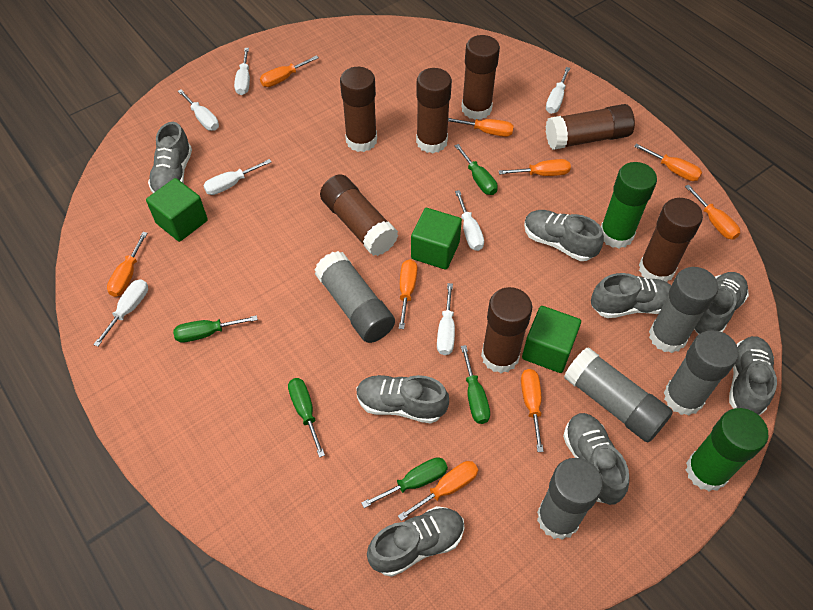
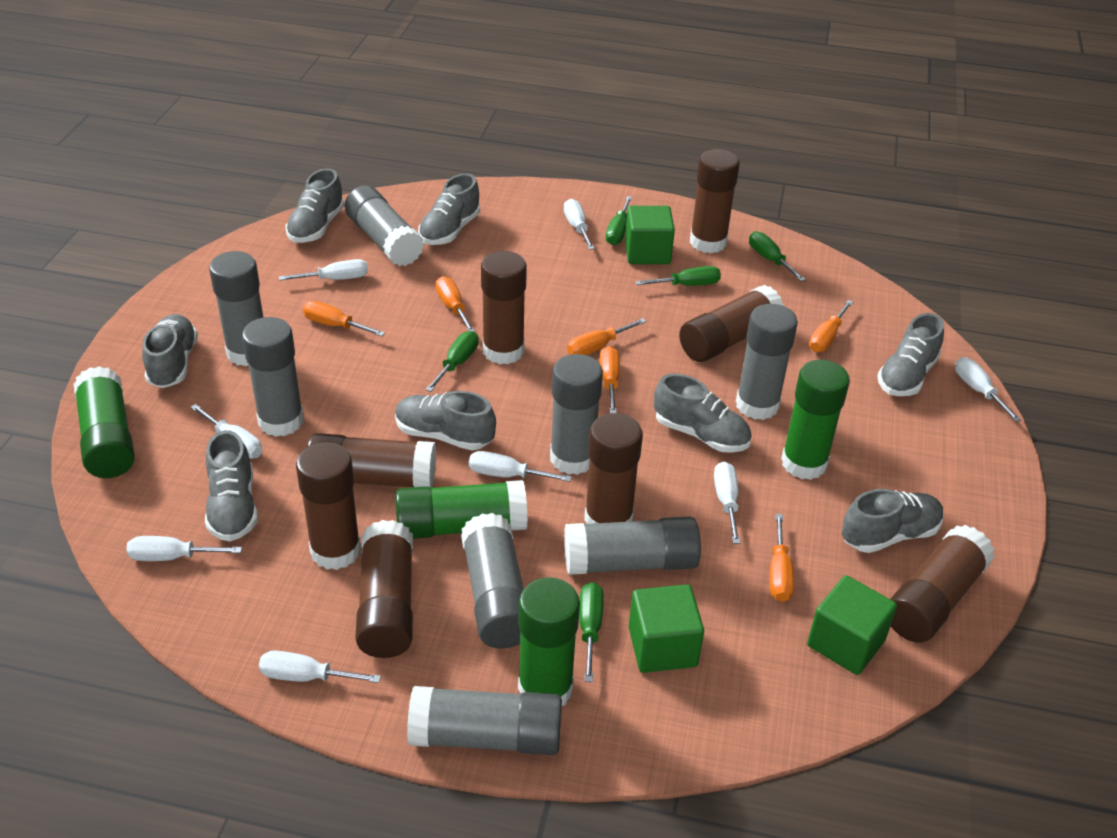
brown glue stick: 7 -> 8
green glue stick: 2 -> 4
grey glue stick: 5 -> 8
orange screwdriver: 9 -> 6
white screwdriver: 7 -> 8

